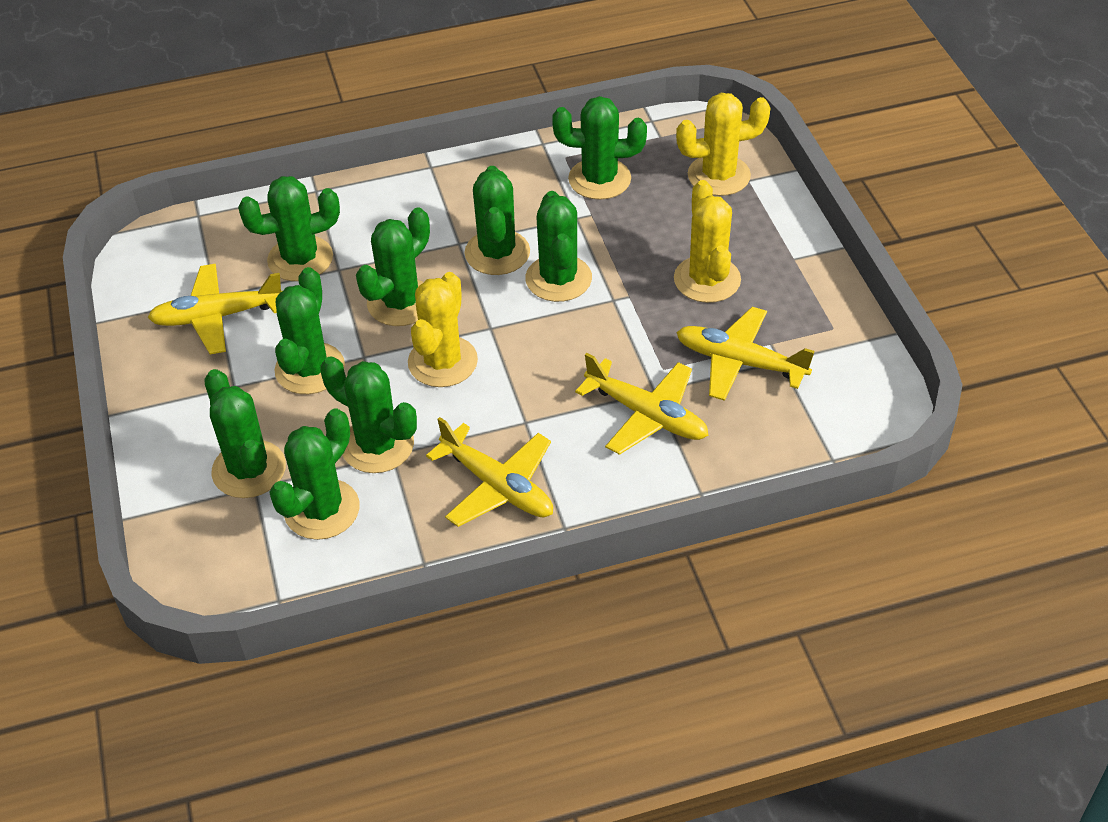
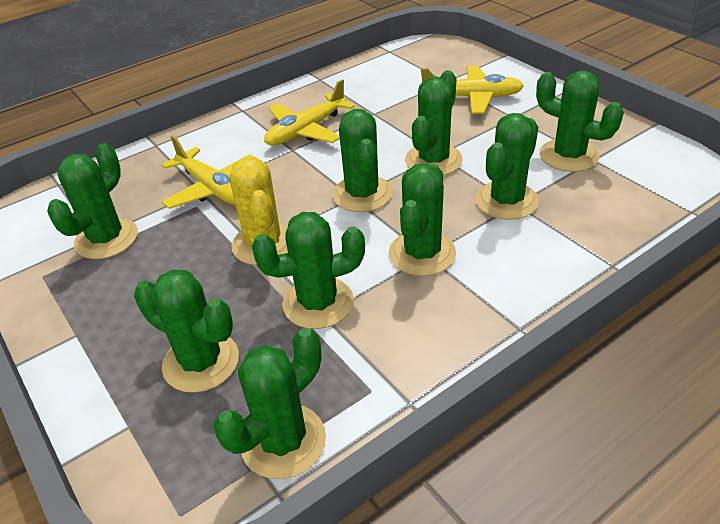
yellow cactus: 3 -> 1
yellow plane: 4 -> 3

